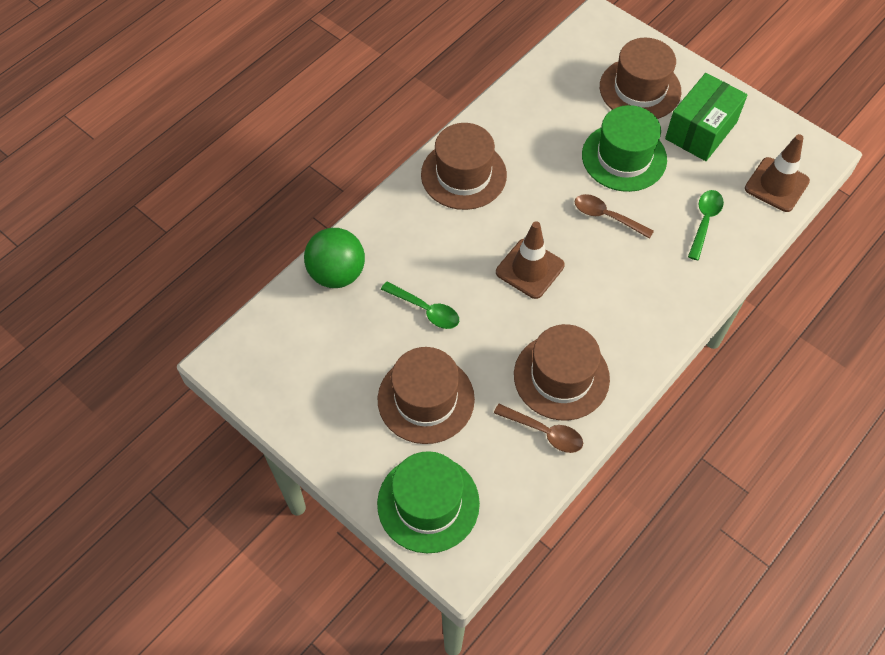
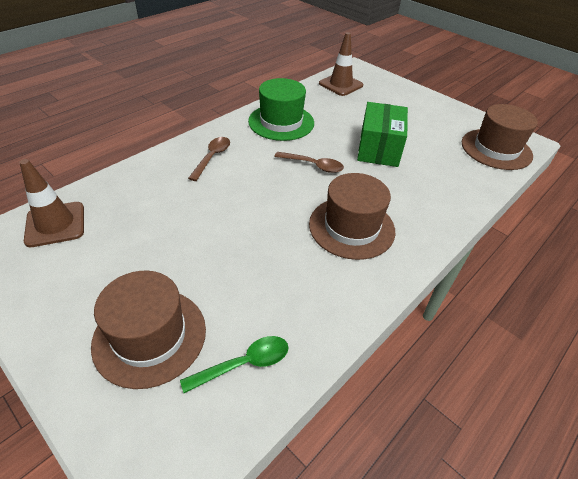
brown hat: 4 -> 3
green ball: 1 -> 0
green hat: 2 -> 1
green spoon: 2 -> 1

